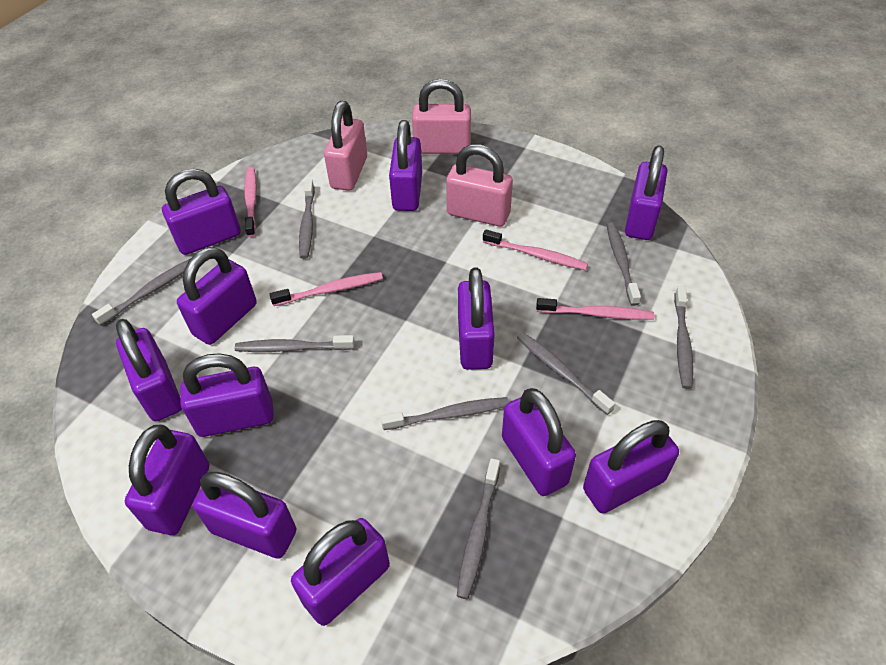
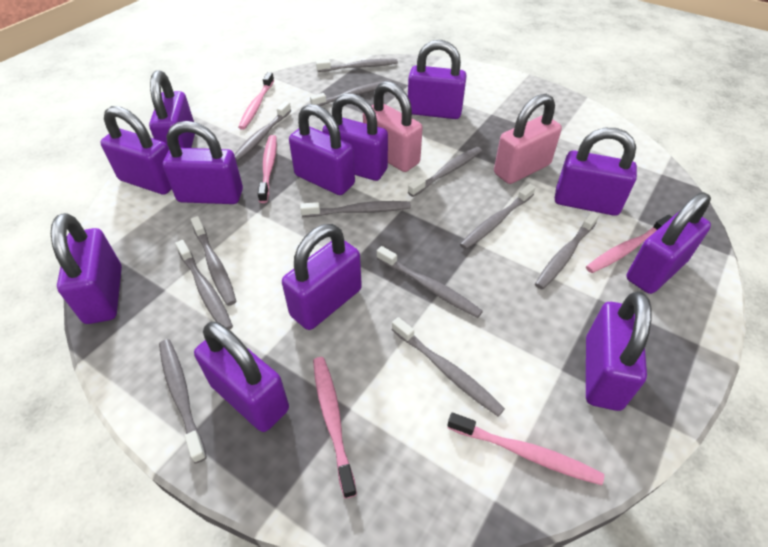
grey toothbrush: 8 -> 12
pink padlock: 3 -> 2
pink toothbrush: 4 -> 5

